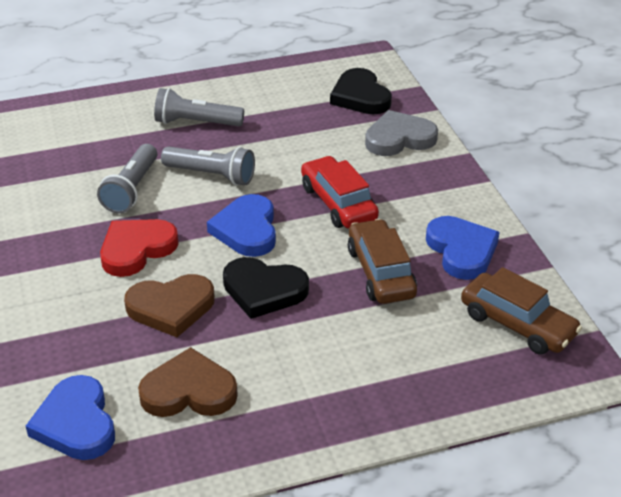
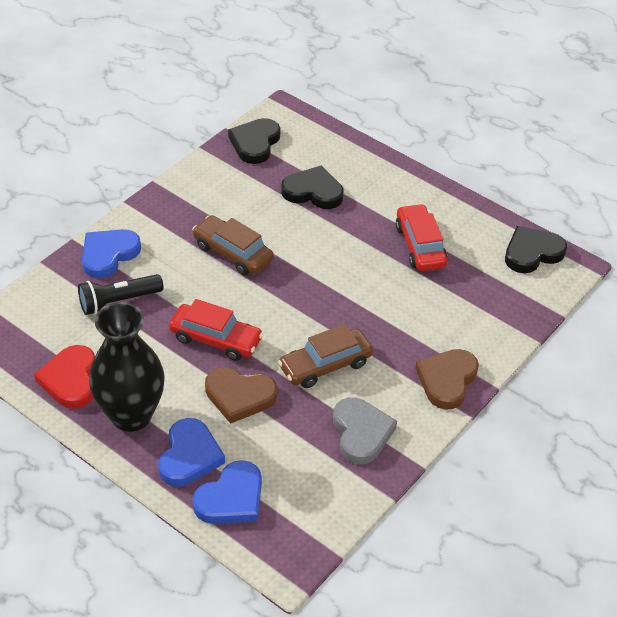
black flashlight: 0 -> 1
black heart: 2 -> 3
black vase: 0 -> 1
grey flashlight: 3 -> 0
red car: 1 -> 2

